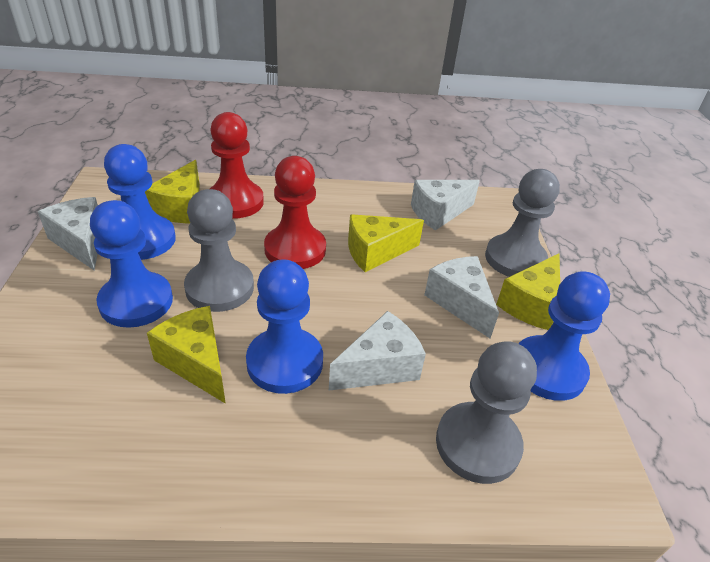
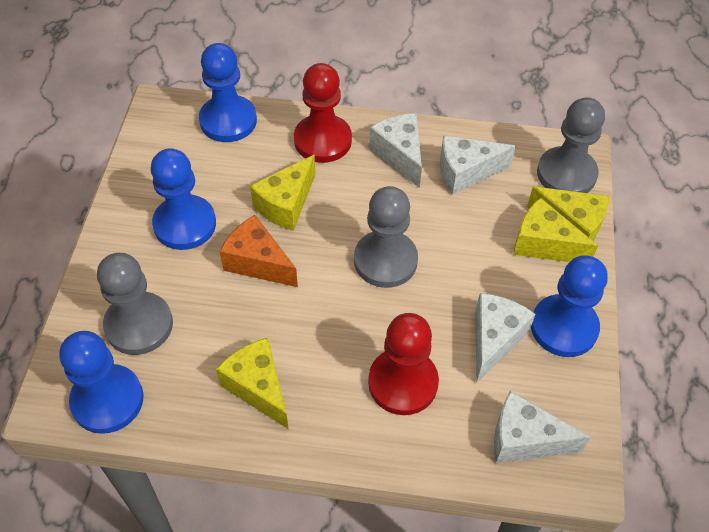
orange cheese: 0 -> 1

